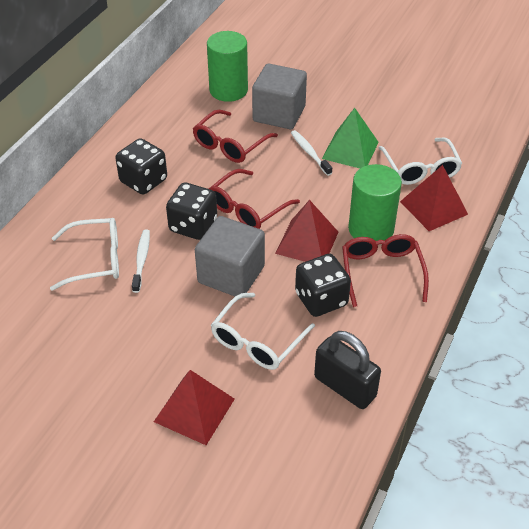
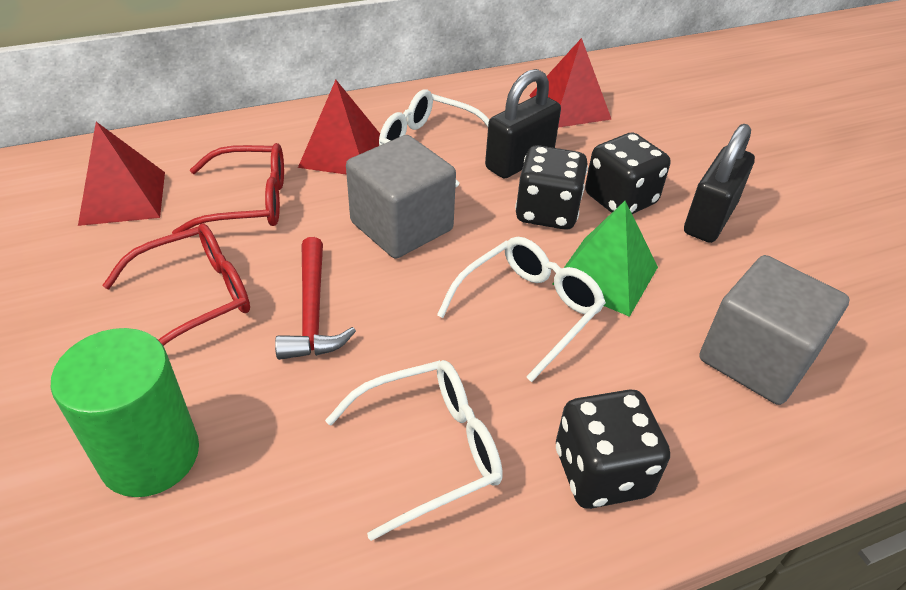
black padlock: 1 -> 2
green cylinder: 2 -> 1
red glasses: 3 -> 2
red hammer: 0 -> 1
white toothbrush: 2 -> 0

